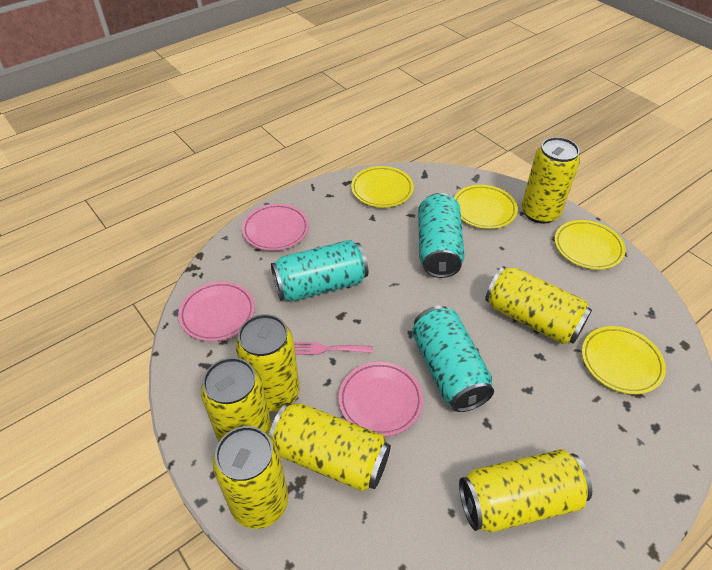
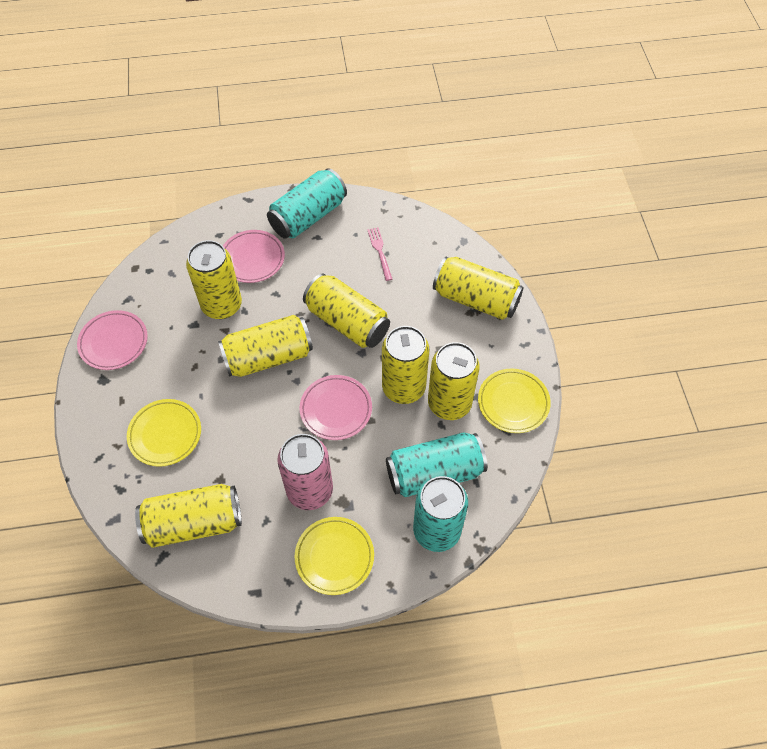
pink can: 0 -> 1
yellow plate: 4 -> 3

